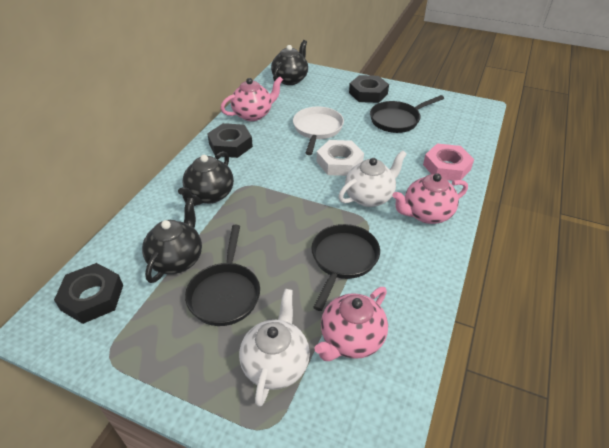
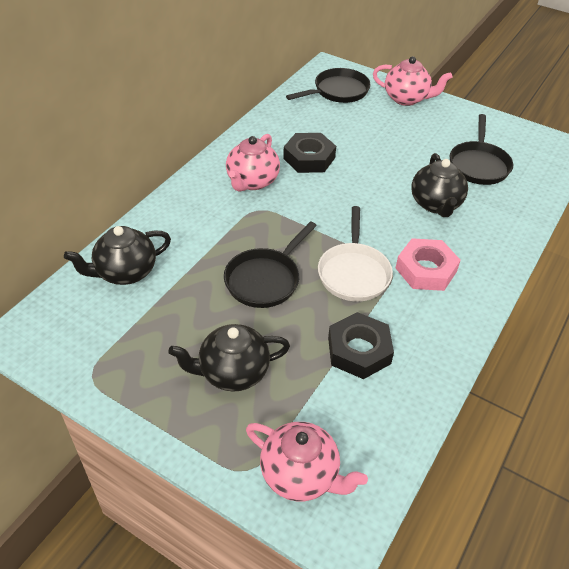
black nut: 3 -> 2
white nut: 1 -> 0
white teapot: 2 -> 0

